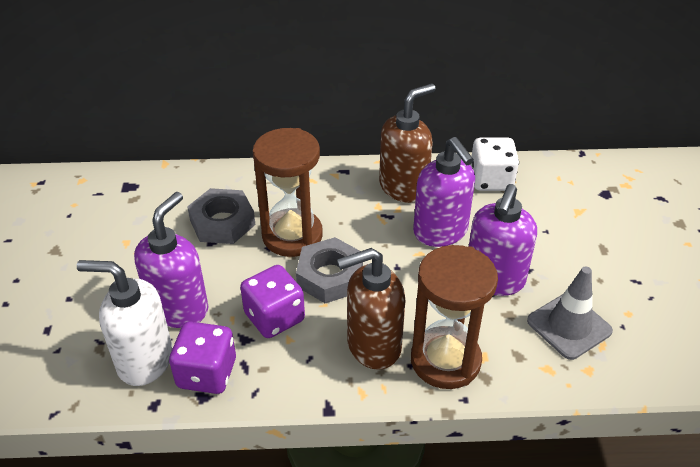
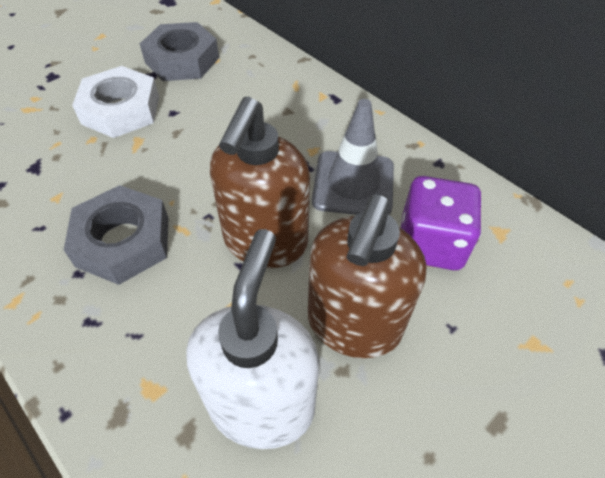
brown hourglass: 2 -> 0
purple dice: 2 -> 1
purple soap dispenser: 3 -> 0
white dice: 1 -> 0
white nut: 0 -> 1

